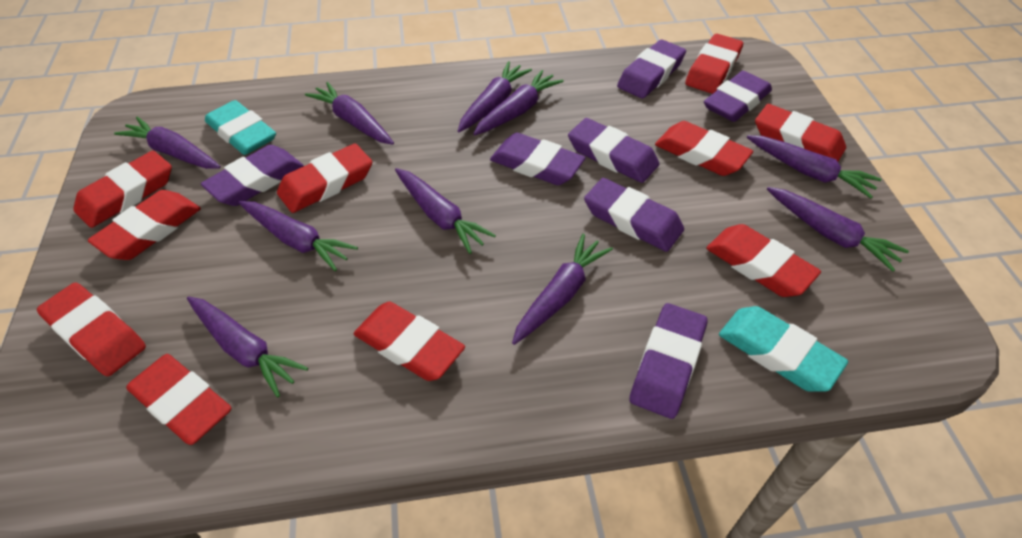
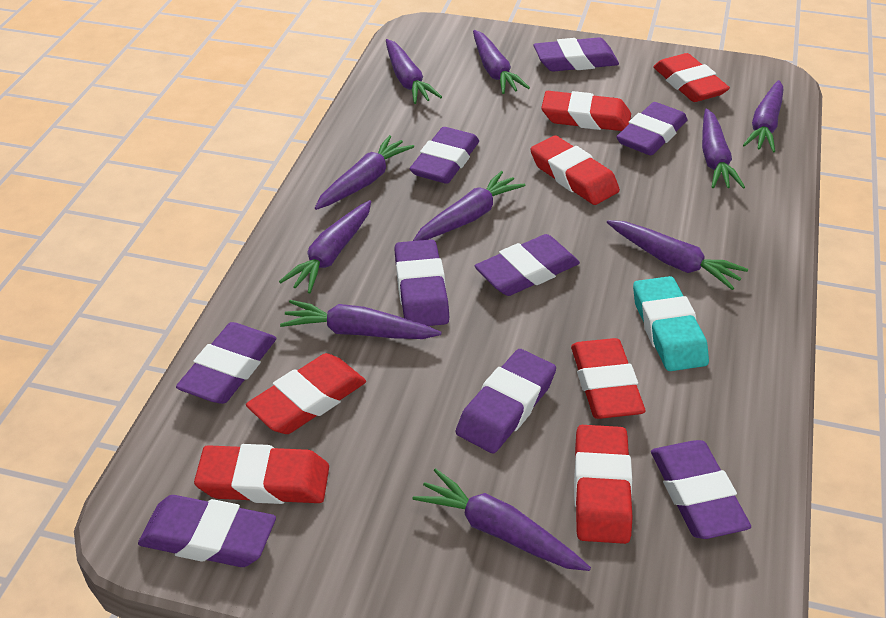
purple eraser: 7 -> 9
red eraser: 10 -> 7
turquoise eraser: 2 -> 1

